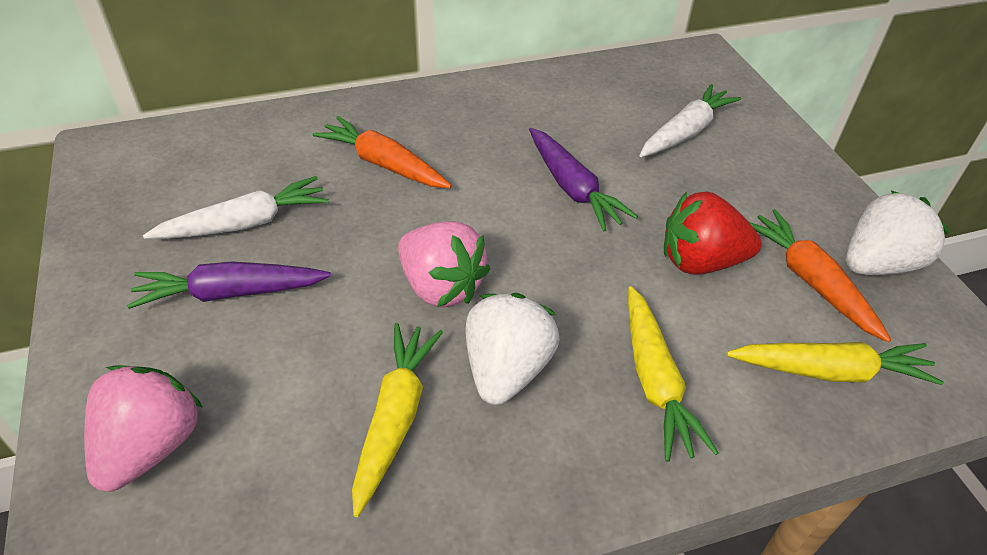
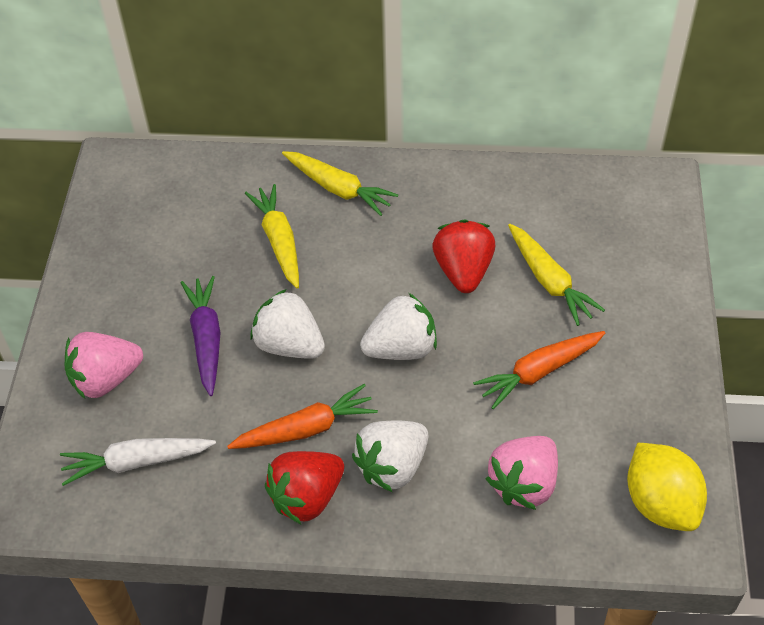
purple carrot: 2 -> 1
red strawberry: 1 -> 2
white carrot: 2 -> 1
white strawberry: 2 -> 3
yellow lemon: 0 -> 1

